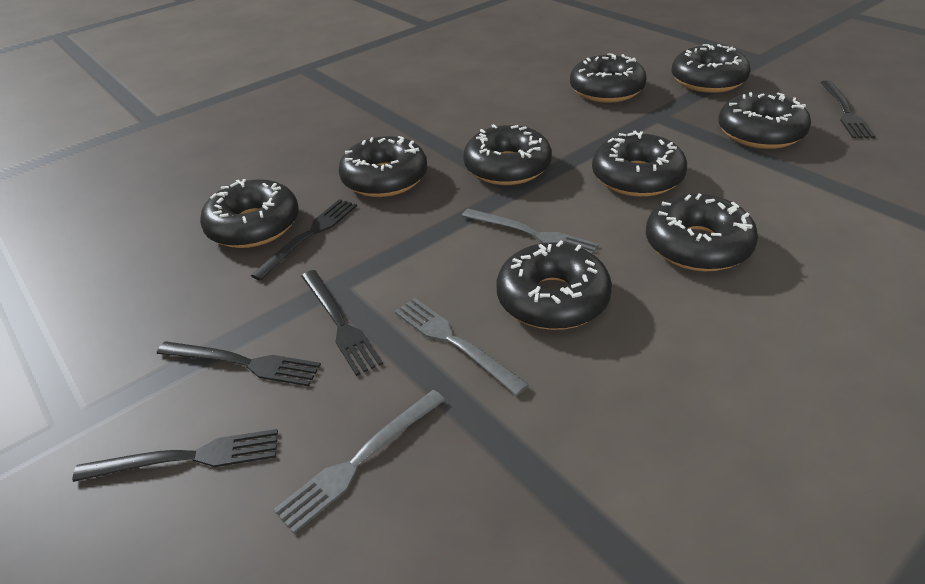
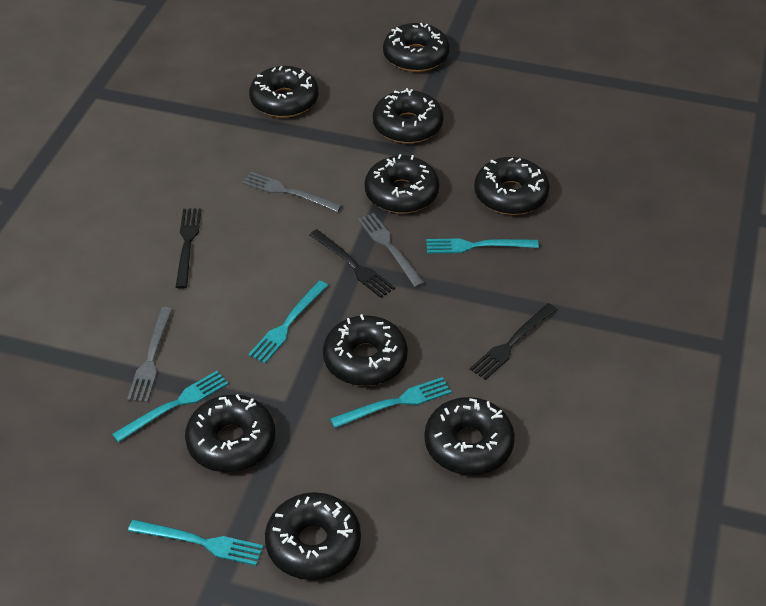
black fork: 5 -> 3
turquoise fork: 0 -> 5

